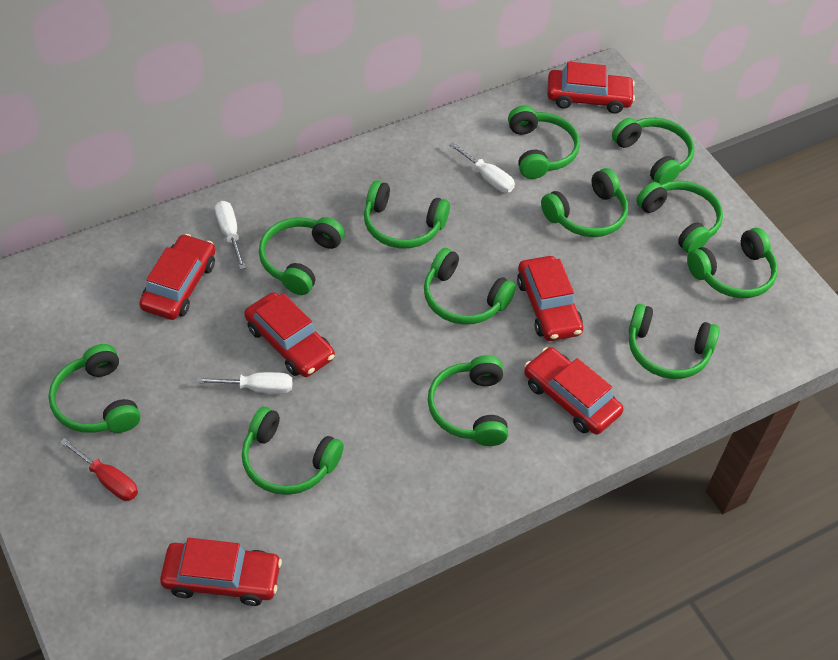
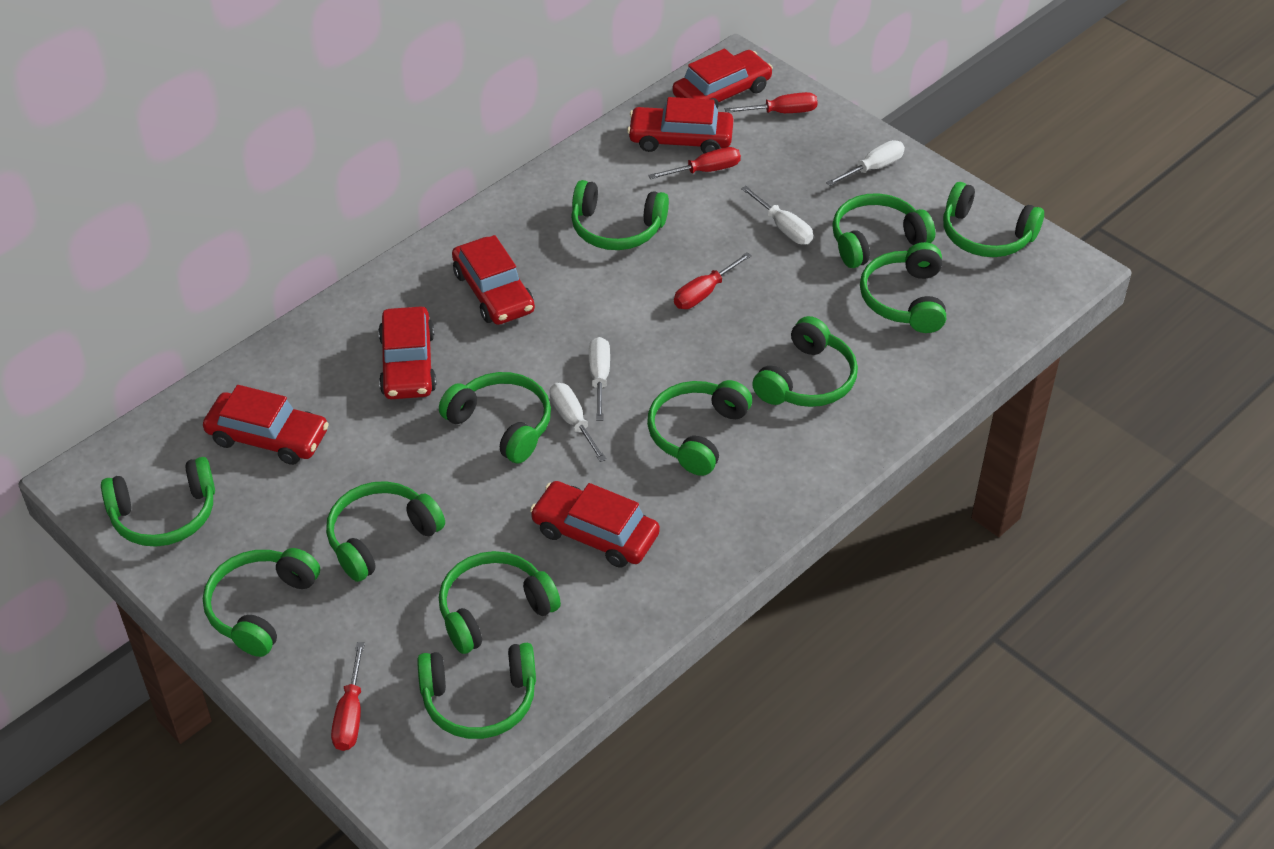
red screwdriver: 1 -> 4
white screwdriver: 3 -> 4

